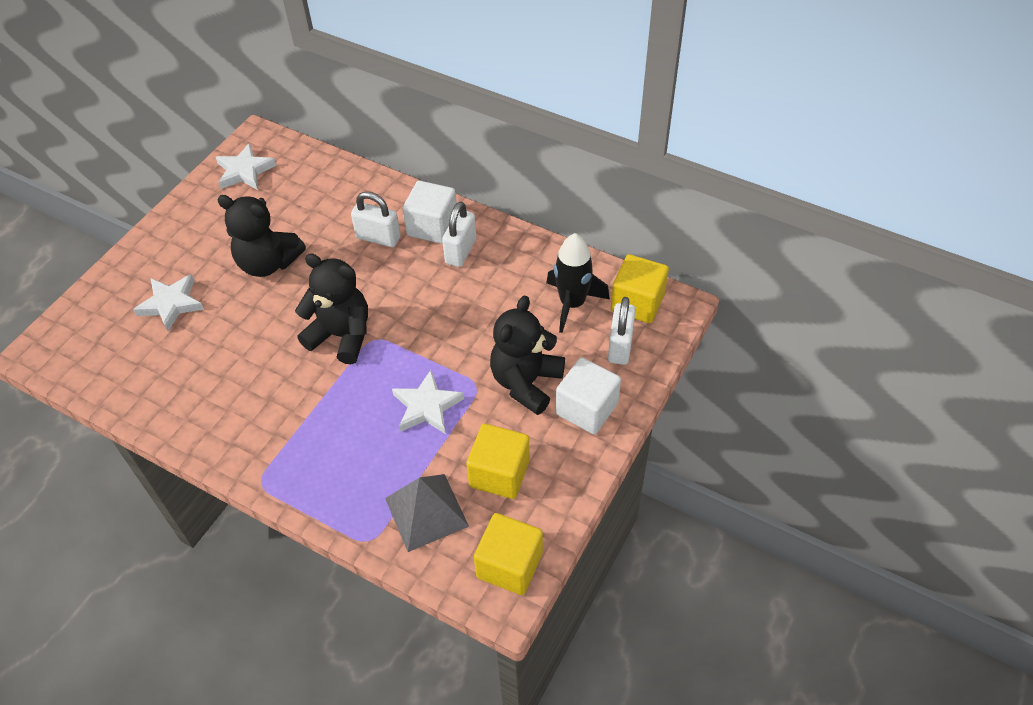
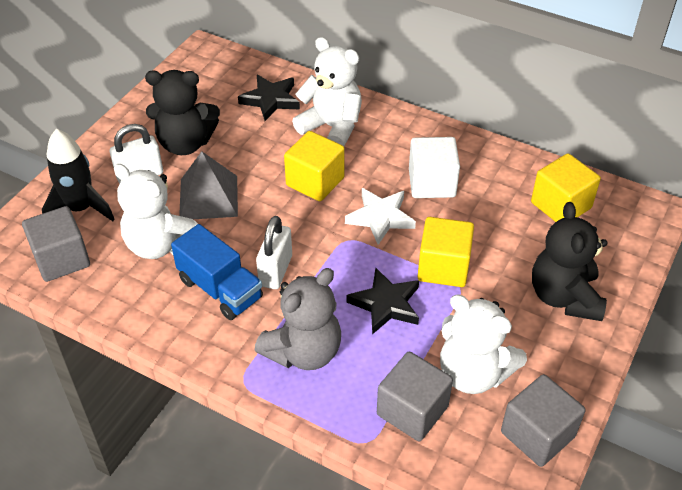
black star: 0 -> 2
black teddy bear: 3 -> 2
blue truck: 0 -> 1
grey cube: 0 -> 3
grey teddy bear: 0 -> 1
white cube: 2 -> 1
white padlock: 3 -> 2
white star: 3 -> 1
white teddy bear: 0 -> 3

